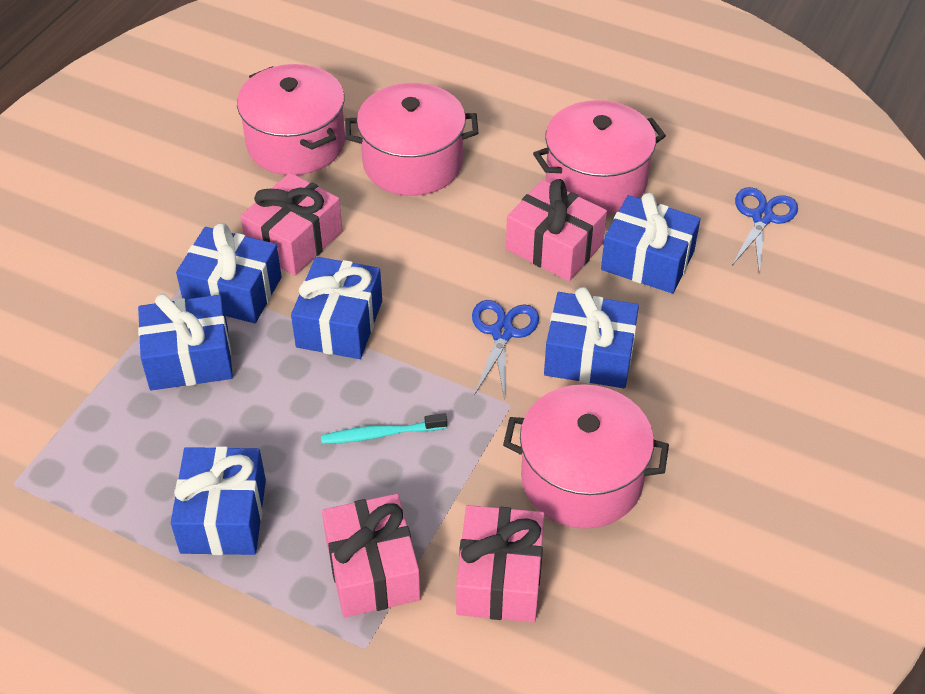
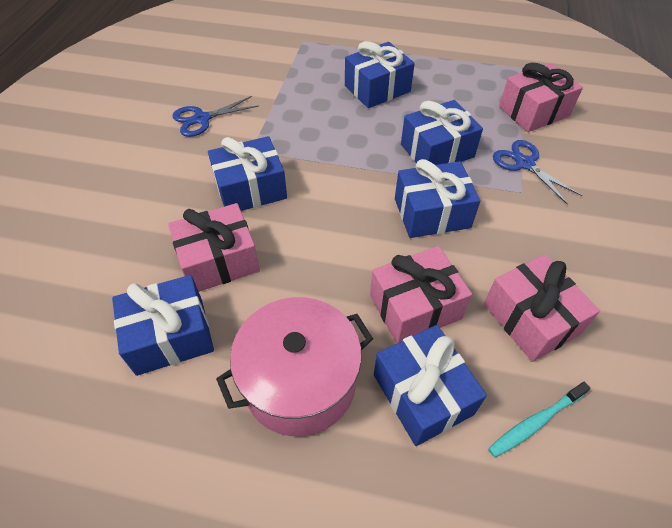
pink pot: 4 -> 1

